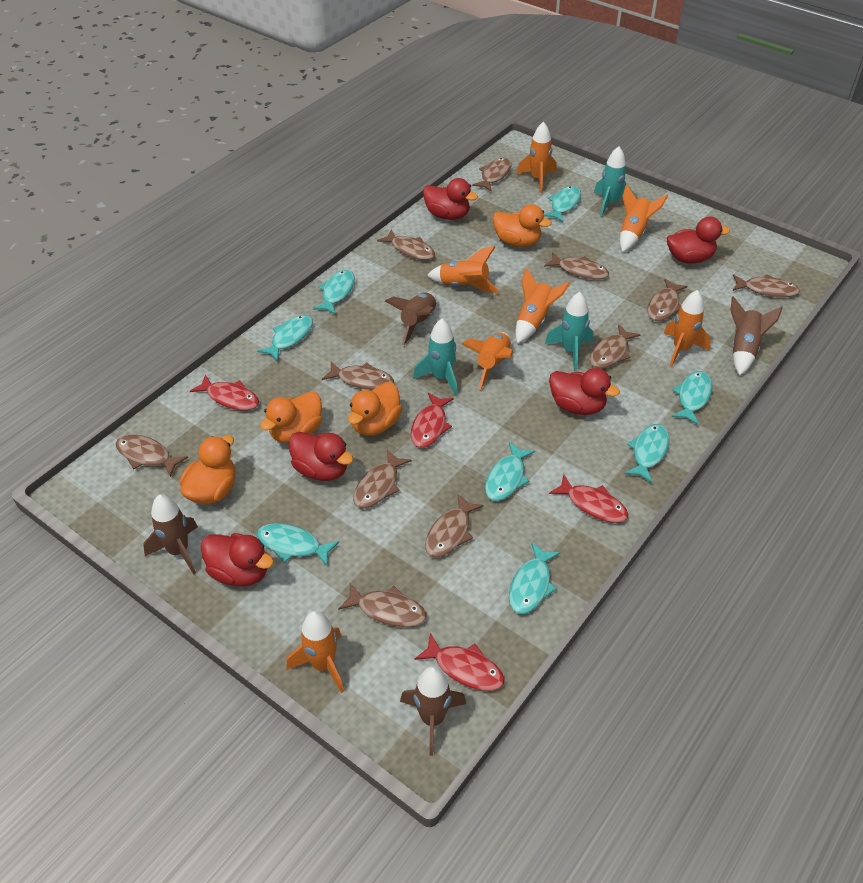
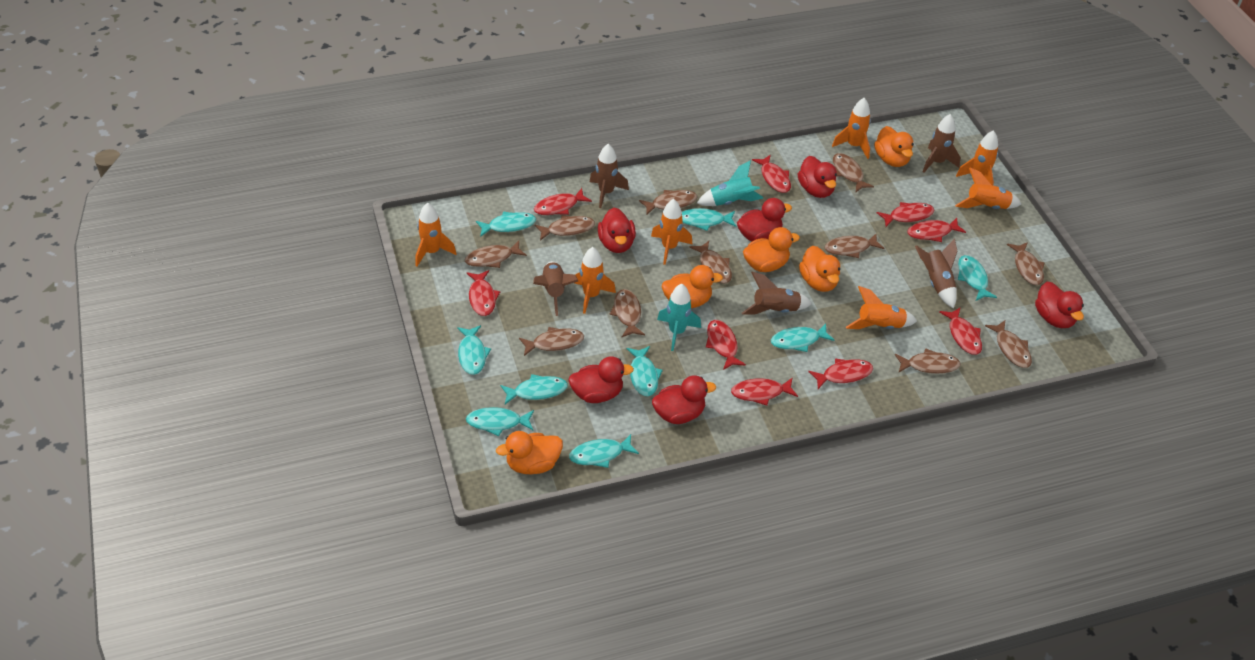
brown rocket: 4 -> 5
orange duck: 4 -> 5
red duck: 5 -> 6
red fish: 4 -> 9
turquoise fish: 8 -> 9
turquoise rocket: 3 -> 2

